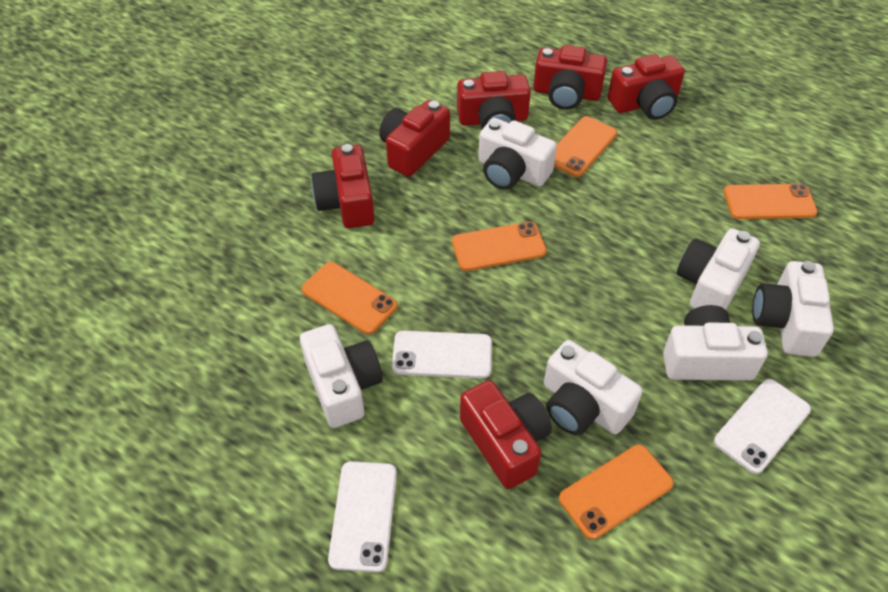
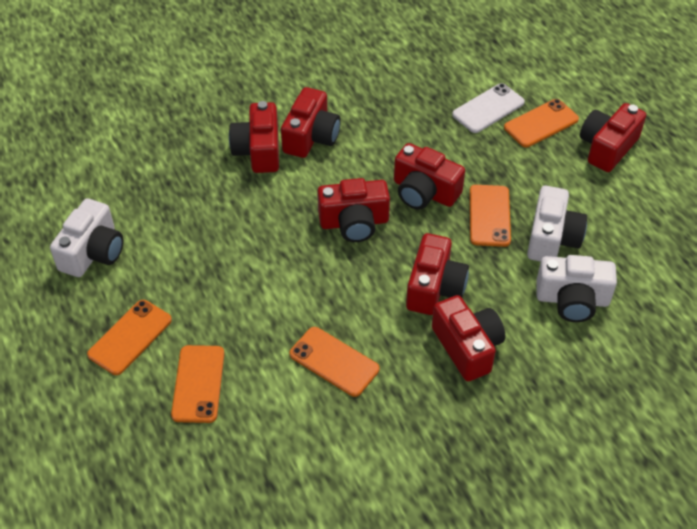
red camera: 6 -> 7
white camera: 6 -> 3
white phone: 3 -> 1

